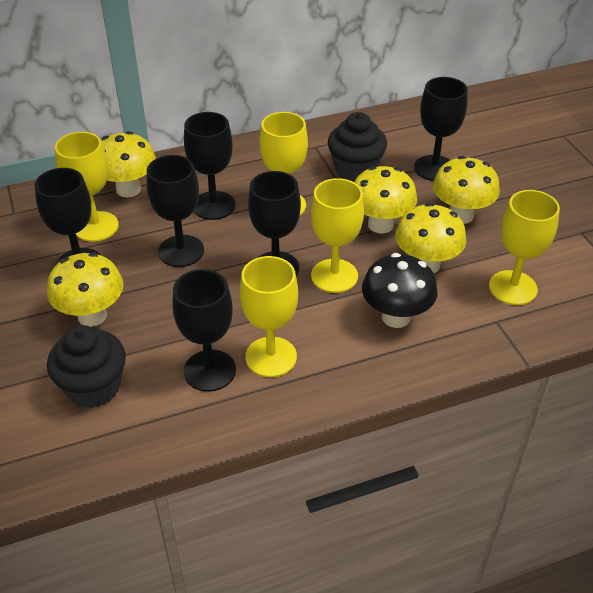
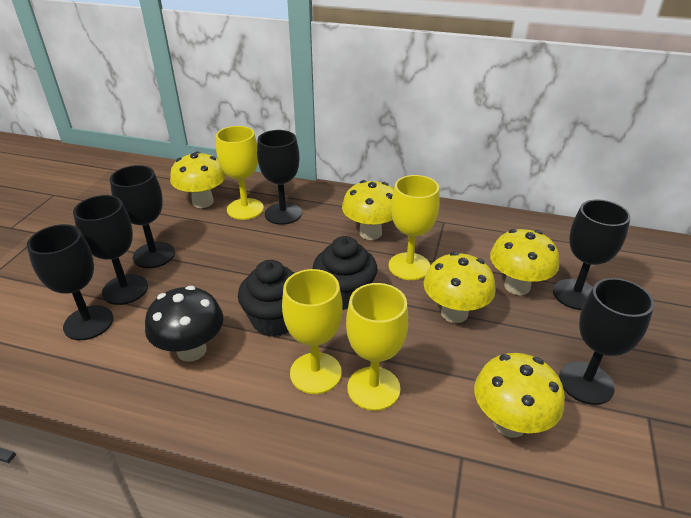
yellow goblet: 5 -> 4

